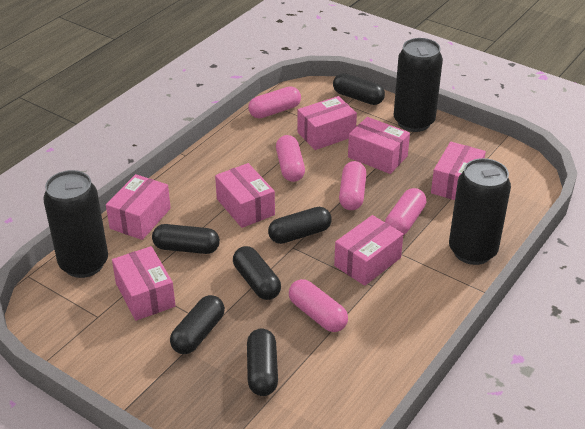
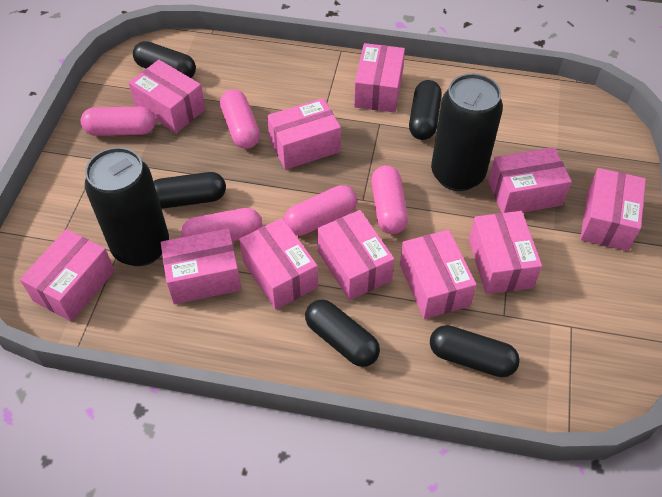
black can: 3 -> 2
black capsule: 6 -> 5
pink box: 7 -> 11

